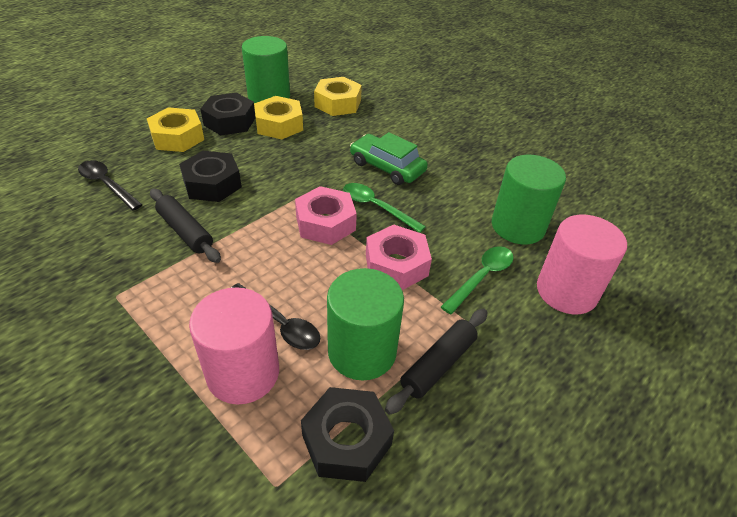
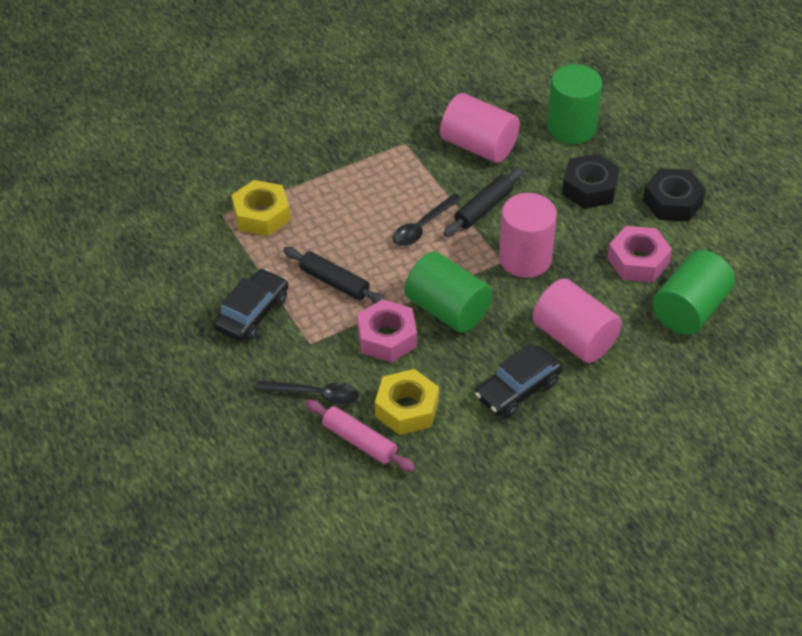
black car: 0 -> 2
black nut: 3 -> 2
green car: 1 -> 0
green spoon: 2 -> 0
pink cylinder: 2 -> 3
pink rolling pin: 0 -> 1
yellow nut: 3 -> 2

